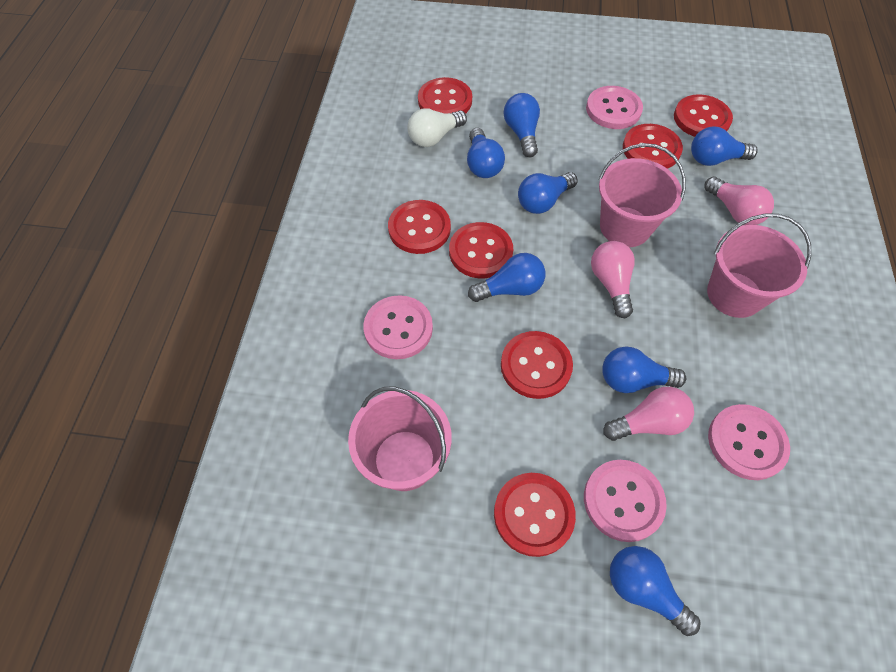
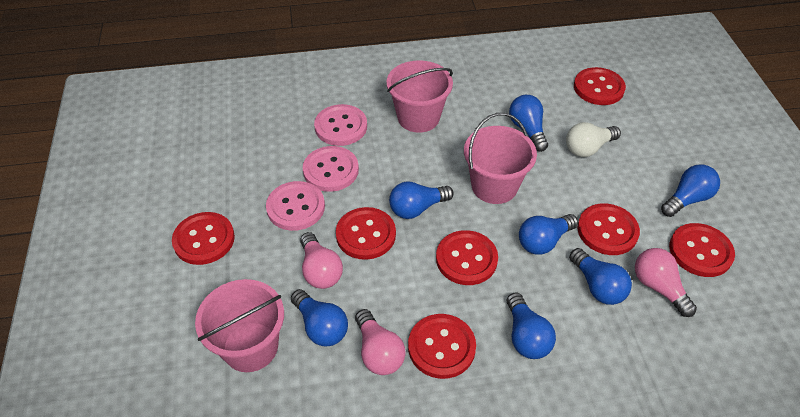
pink button: 4 -> 3

